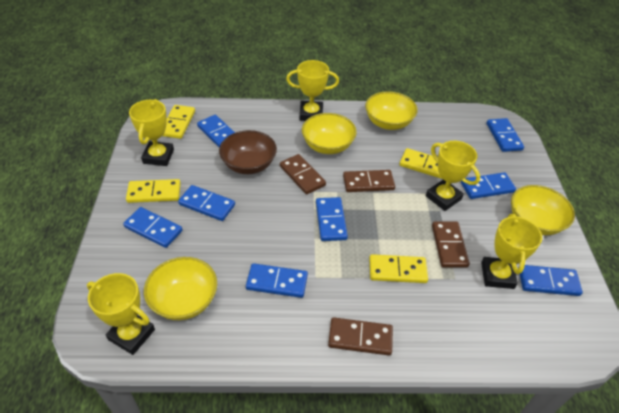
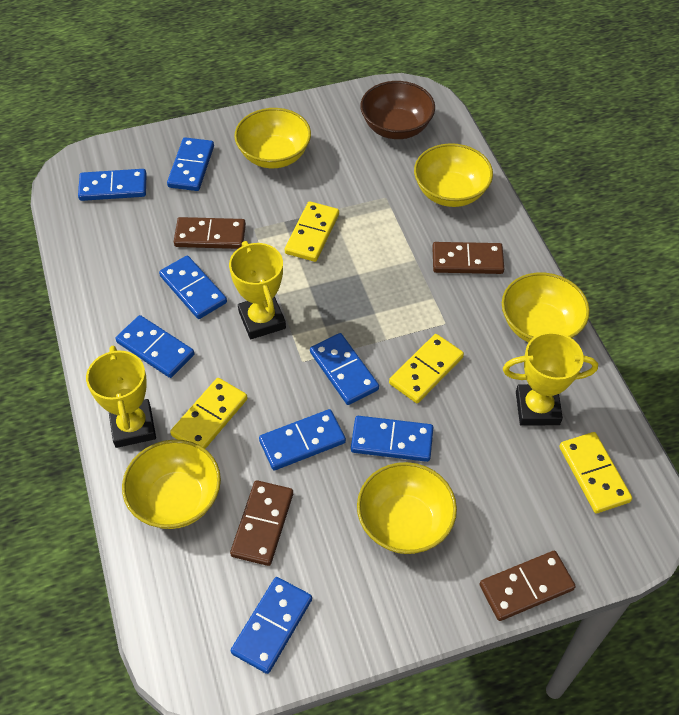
yellow bowl: 4 -> 5
yellow trophy: 5 -> 3

